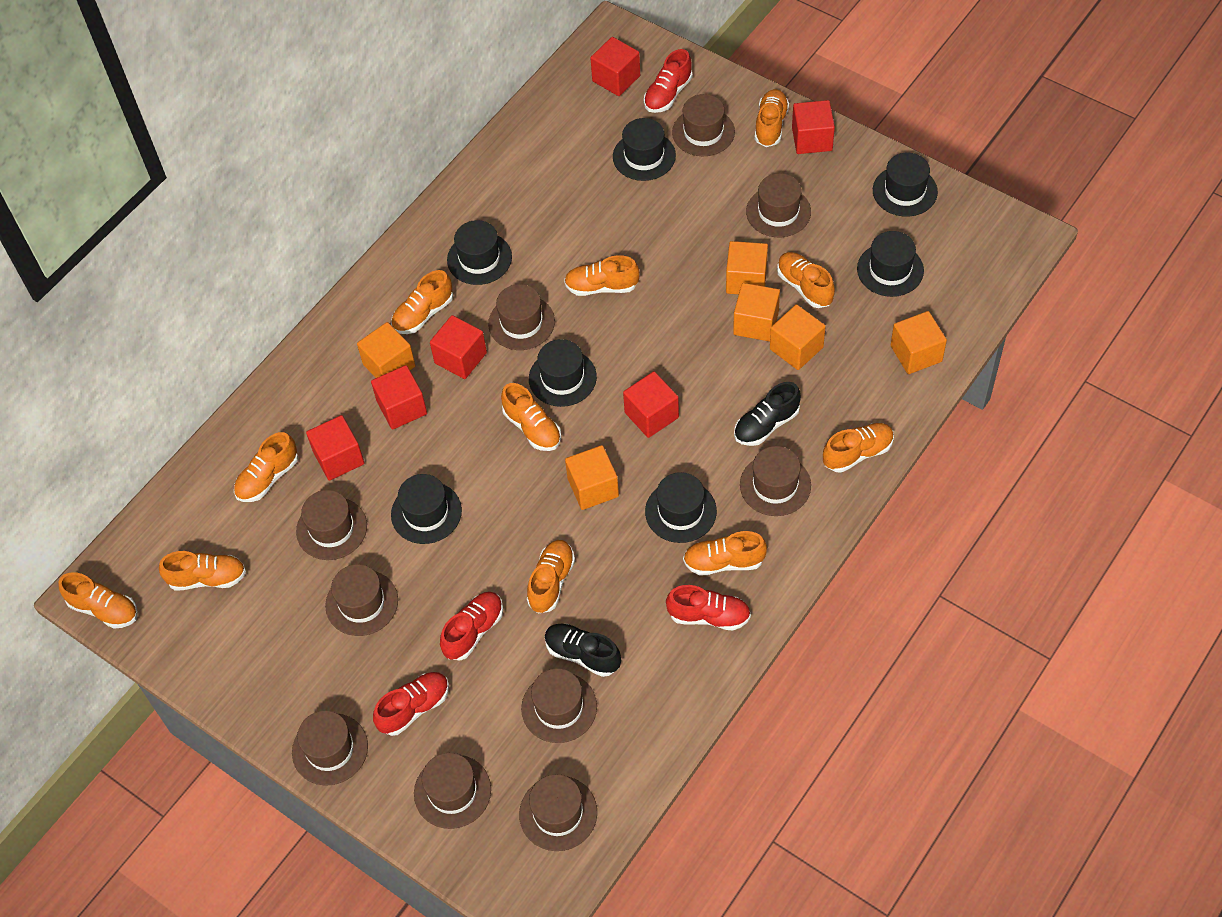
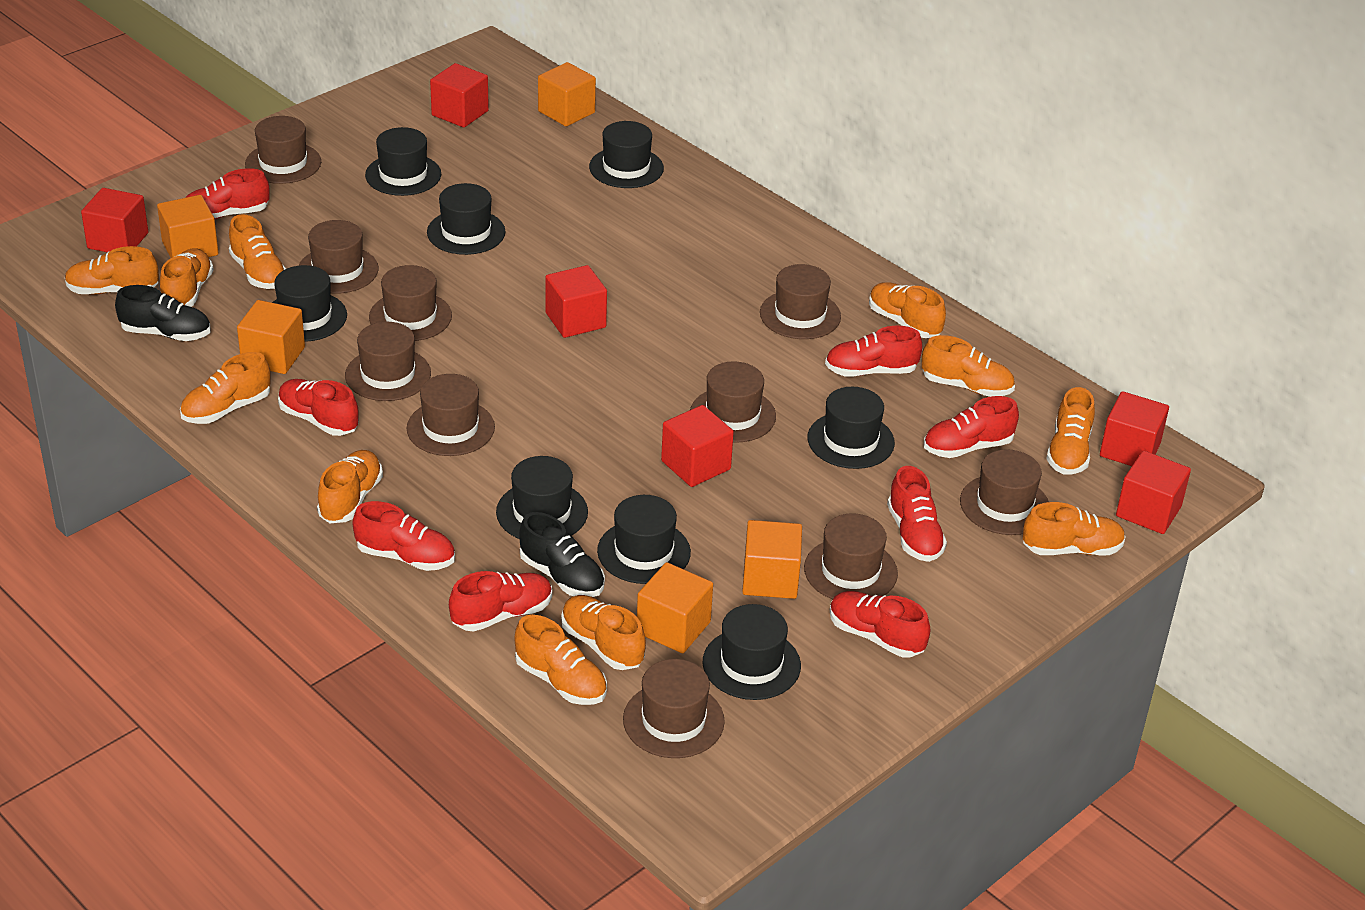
black hat: 7 -> 8
orange cube: 6 -> 5
red shoe: 4 -> 8

